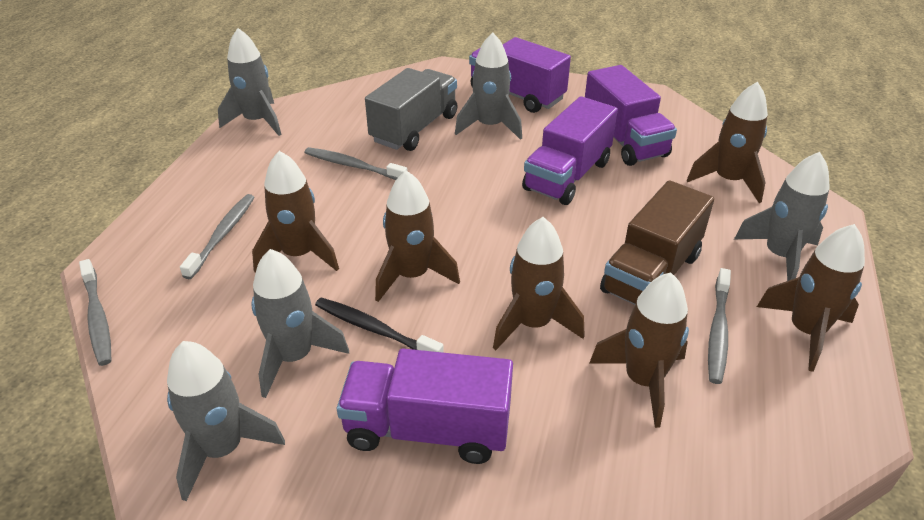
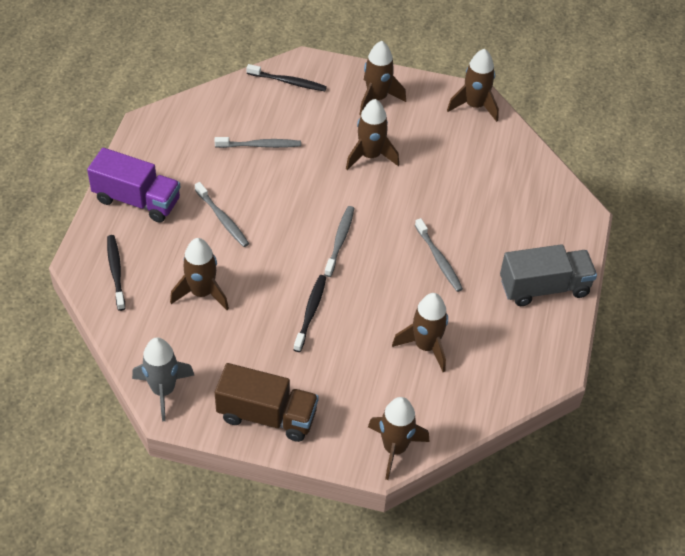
black toothbrush: 1 -> 3
grey rocket: 5 -> 1
purple truck: 4 -> 1

